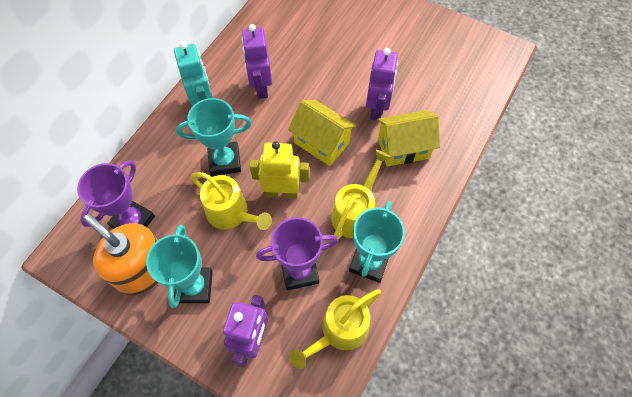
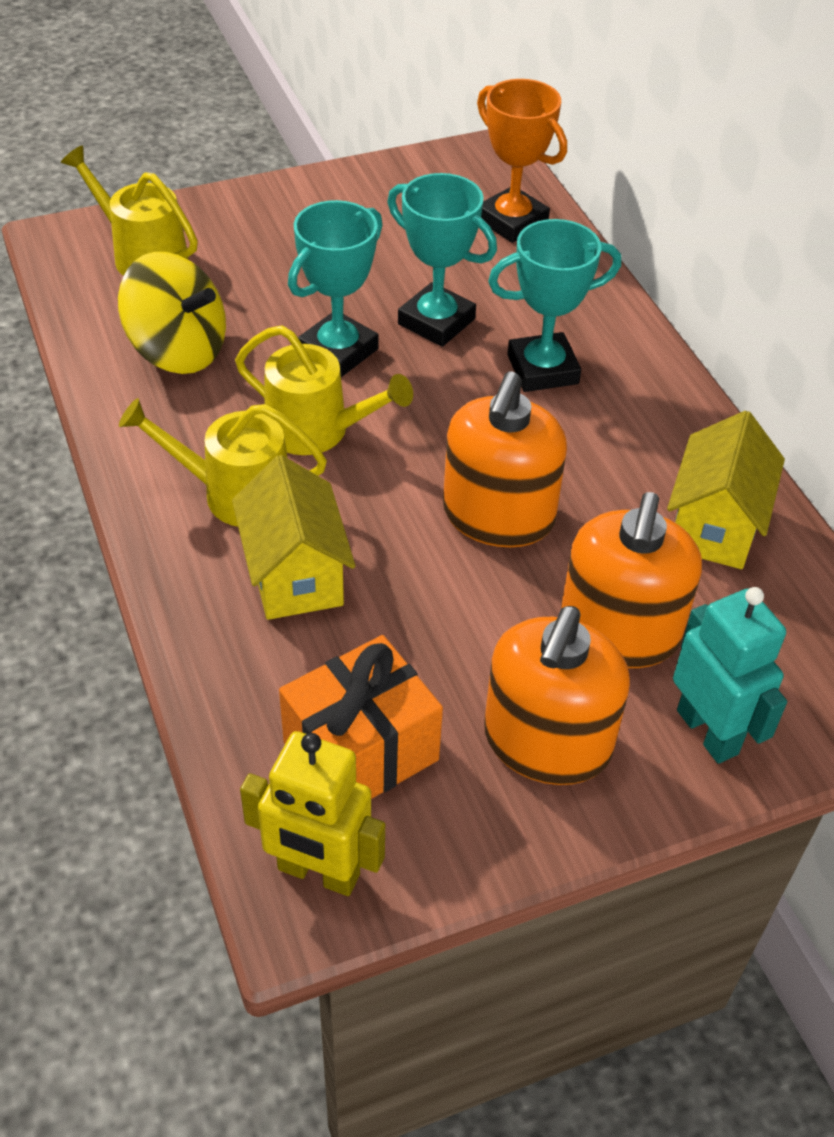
orange gift: 0 -> 1
orange soap dispenser: 1 -> 3
orange trophy: 0 -> 1
purple robot: 3 -> 0
purple trophy: 2 -> 0
yellow spinning top: 0 -> 1

